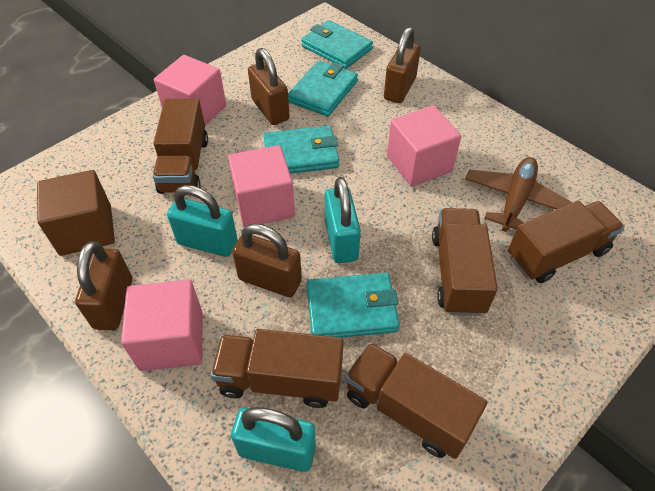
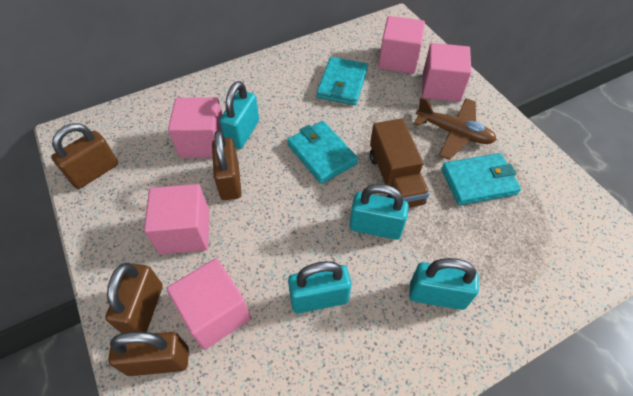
brown cube: 1 -> 0
brown truck: 5 -> 1
pink cube: 4 -> 5
turquoise padlock: 3 -> 4
turquoise wallet: 4 -> 3

